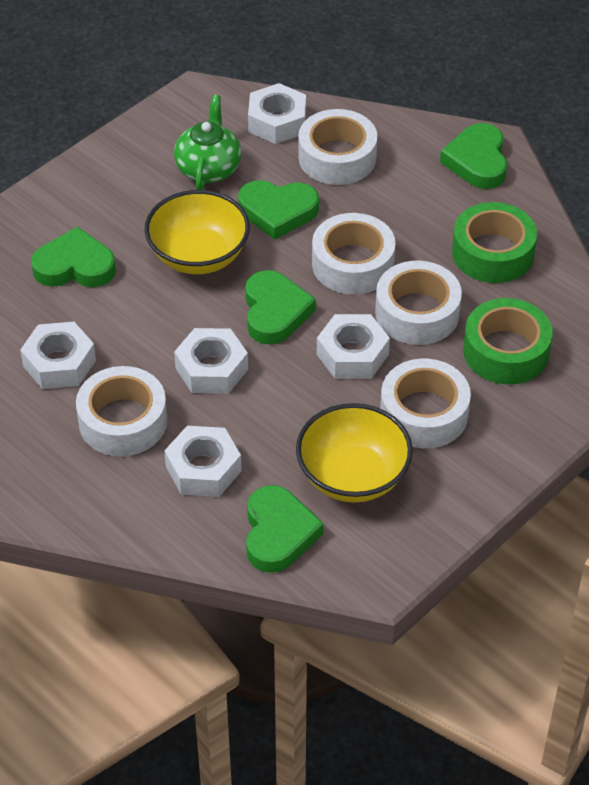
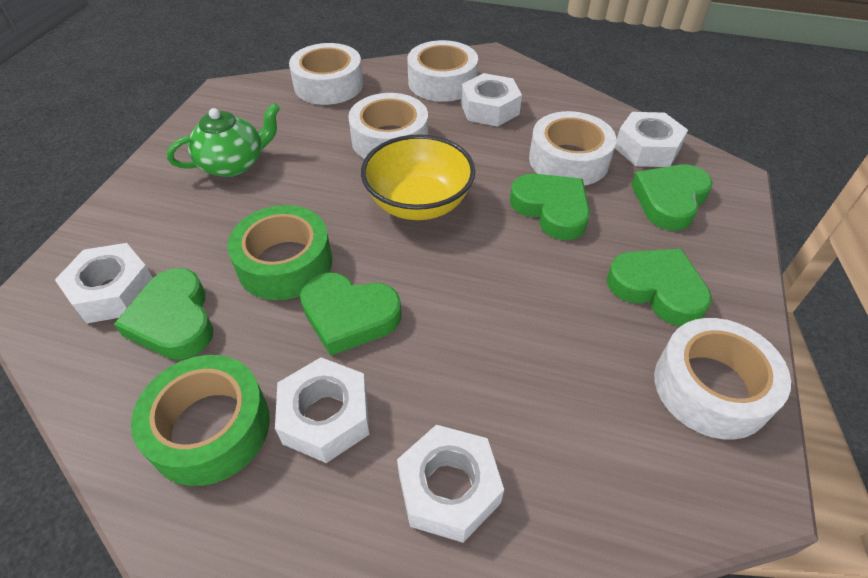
yellow bowl: 2 -> 1

